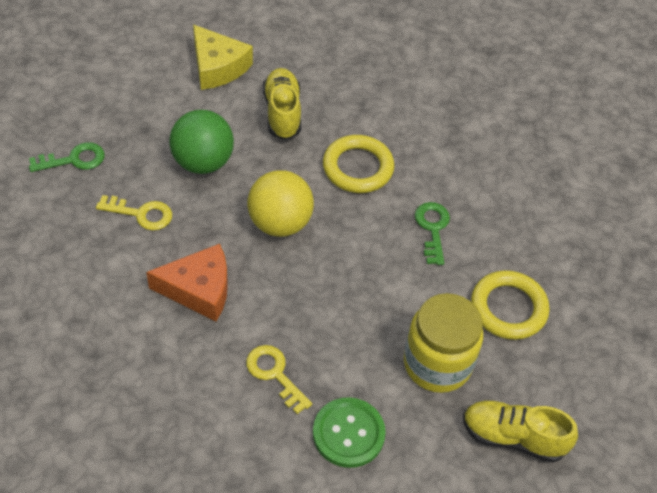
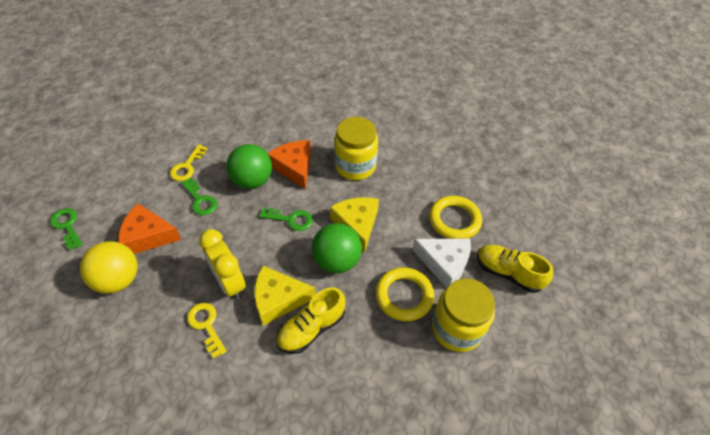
green ball: 1 -> 2
green button: 1 -> 0
green key: 2 -> 3
orange cheese: 1 -> 2
white cheese: 0 -> 1
yellow cheese: 1 -> 2
yellow clock: 0 -> 1
yellow jar: 1 -> 2

